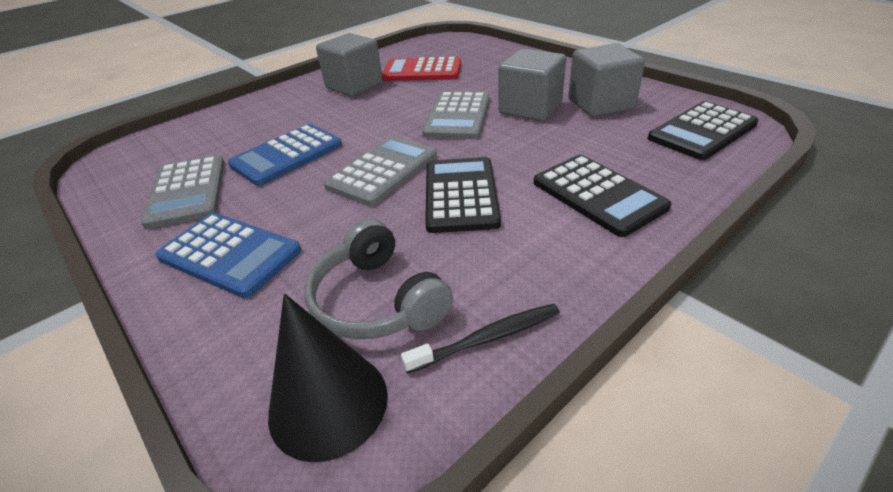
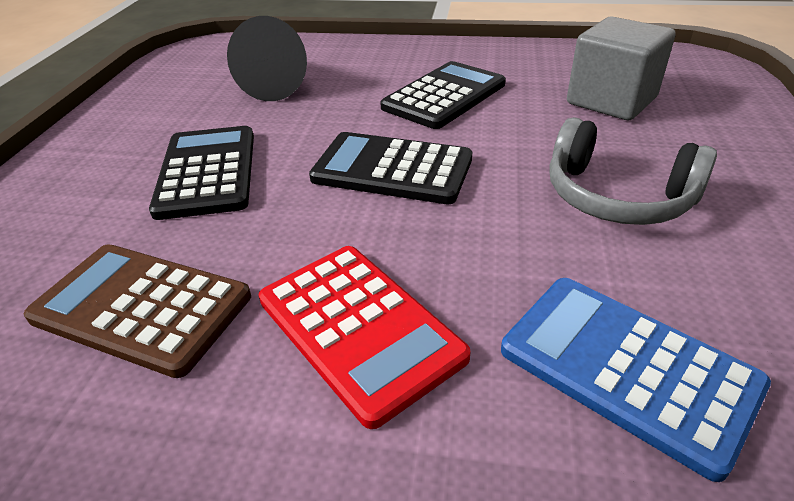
black toothbrush: 1 -> 0
blue calculator: 2 -> 1
brown calculator: 0 -> 1
grey calculator: 3 -> 0
grey cube: 3 -> 1

